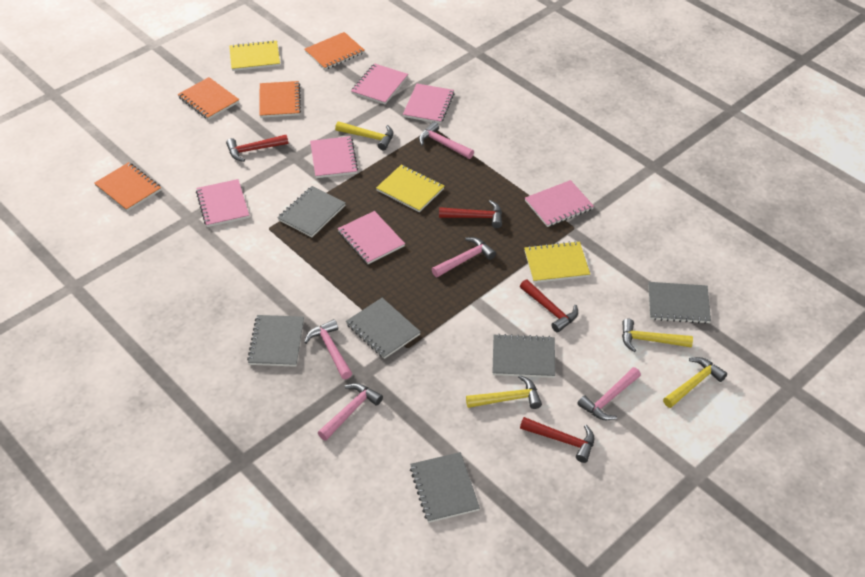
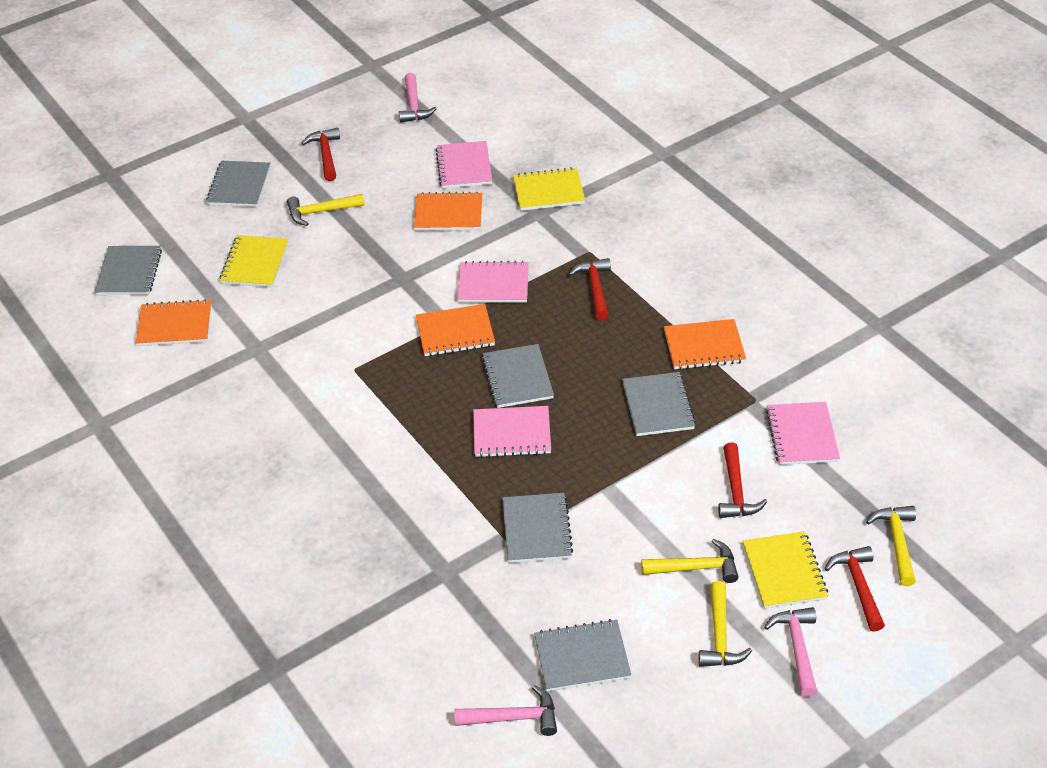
pink hammer: 5 -> 3
pink notebook: 6 -> 4

